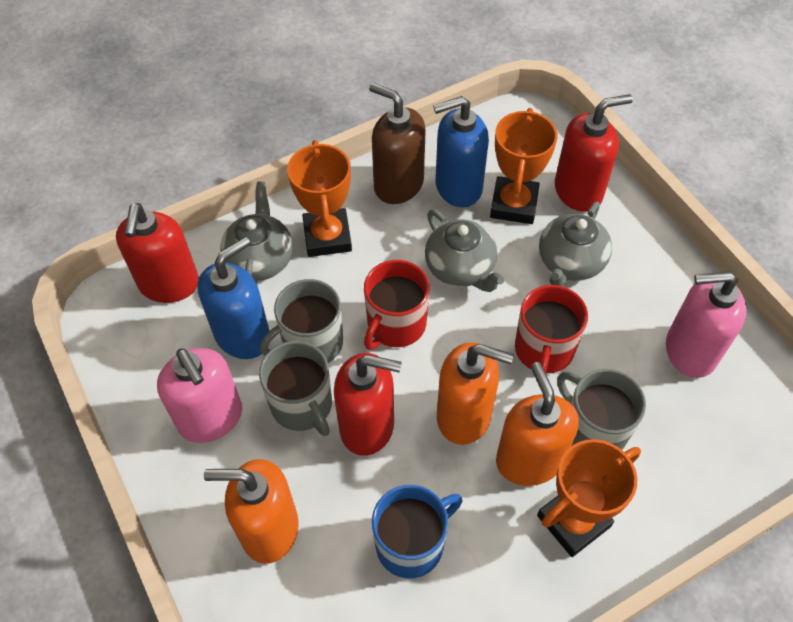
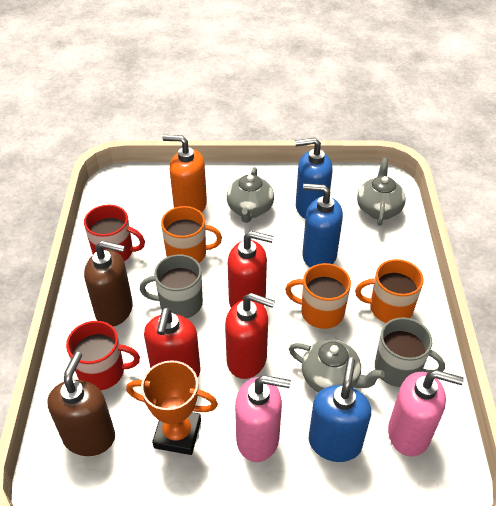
blue mug: 1 -> 0
blue soap dispenser: 2 -> 3
brown soap dispenser: 1 -> 2
grey mug: 3 -> 2
orange mug: 0 -> 3
orange soap dispenser: 3 -> 1
orange trophy: 3 -> 1

